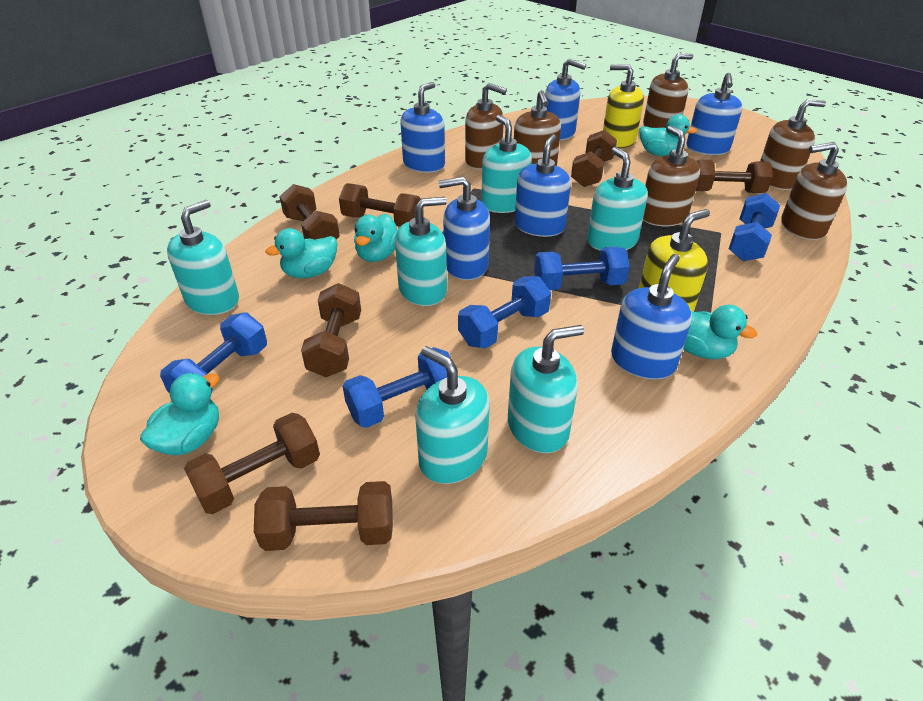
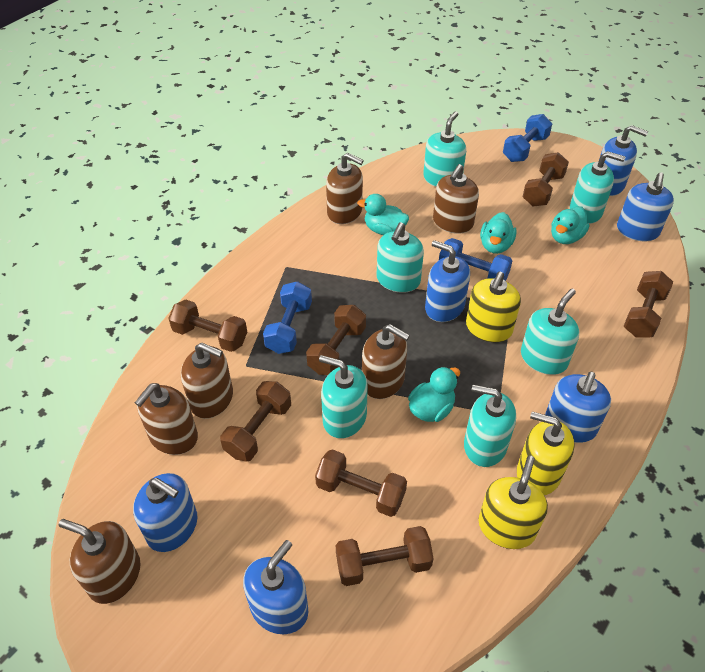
blue dumbbell: 5 -> 3
turquoise duck: 5 -> 4
yellow soap dispenser: 2 -> 3

